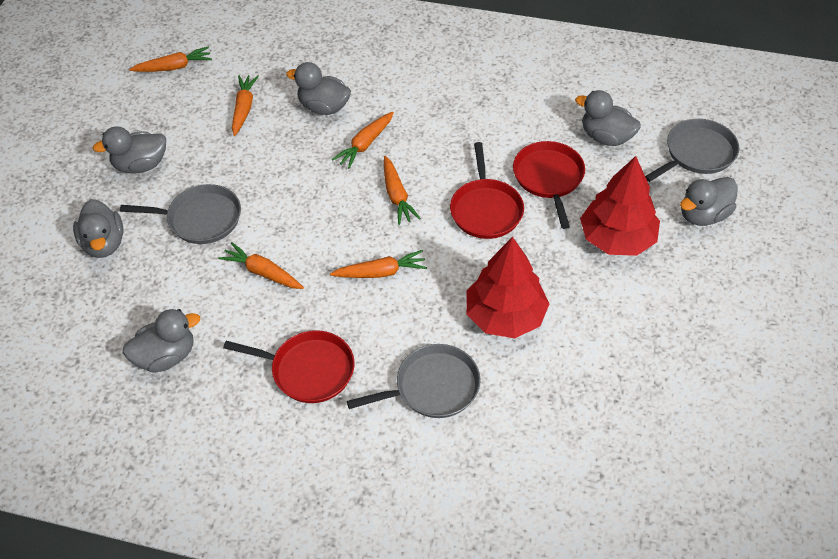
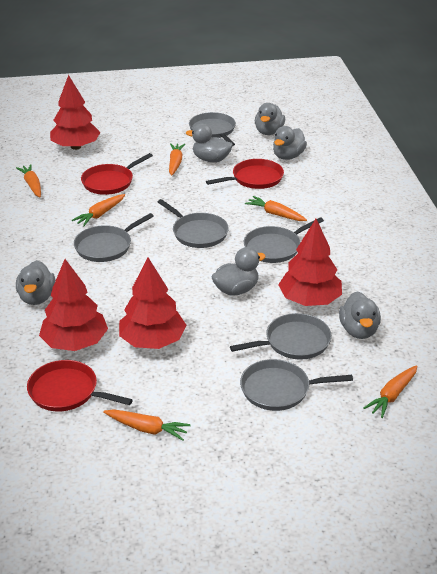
grey pan: 3 -> 6
red tree: 2 -> 4

